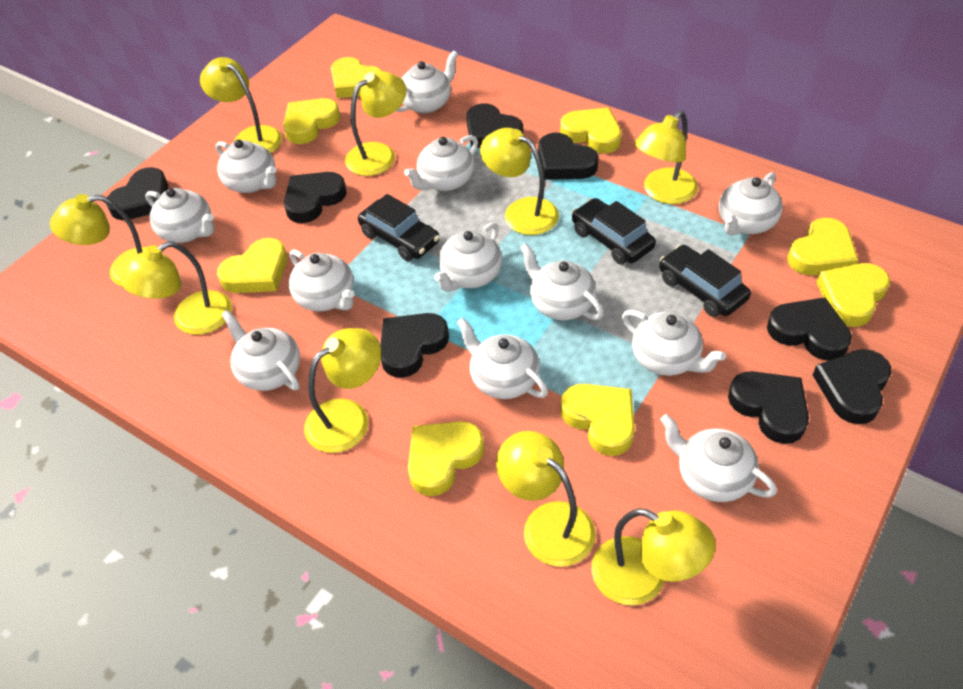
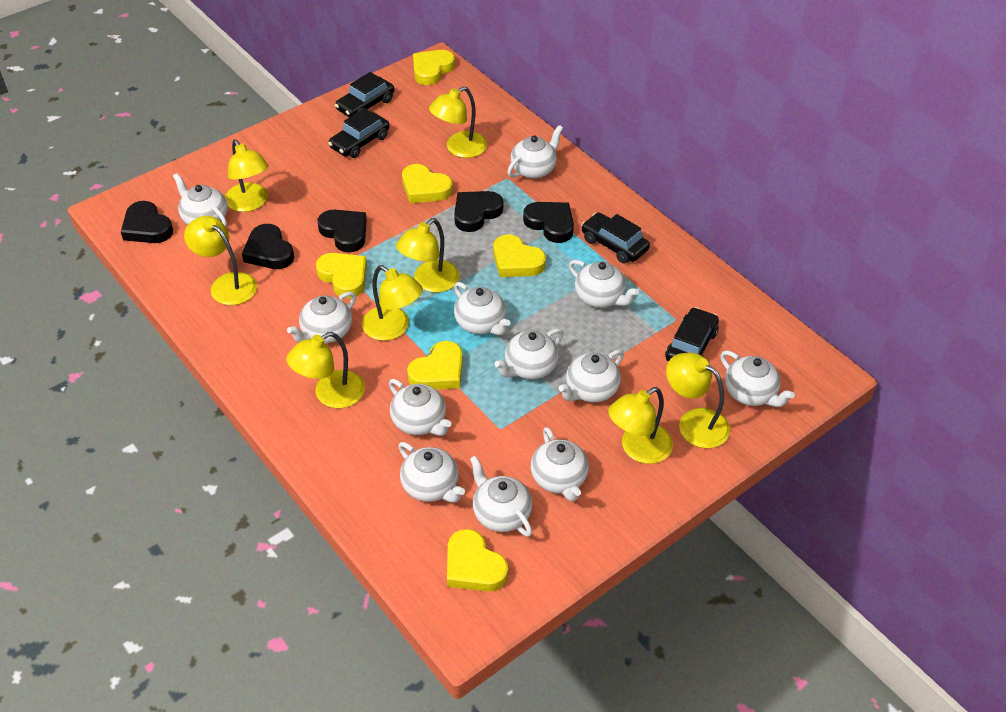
black car: 3 -> 4
black heart: 8 -> 5
yellow heart: 8 -> 6
yellow lamp: 9 -> 8

